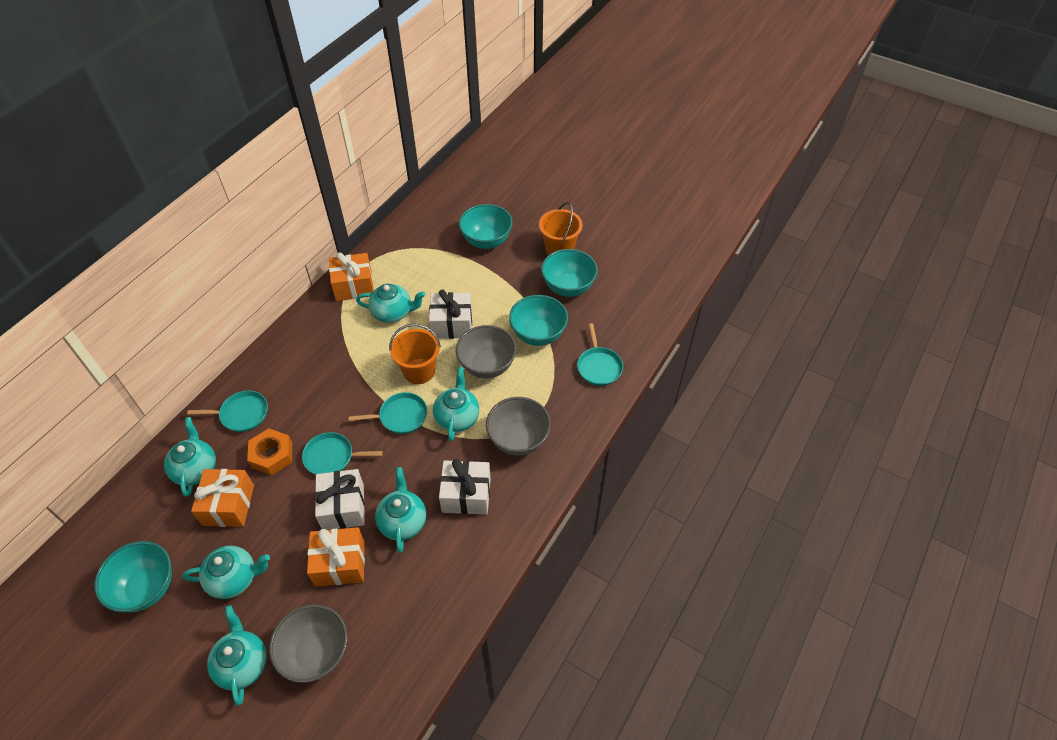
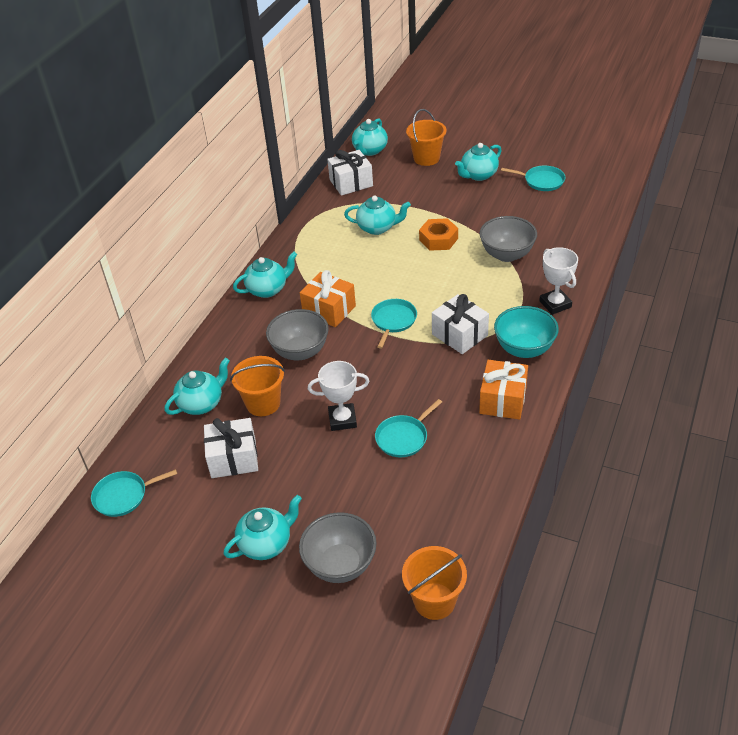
orange bucket: 2 -> 3
orange gift: 3 -> 2
turquoise bowl: 4 -> 1
white trophy: 0 -> 2

